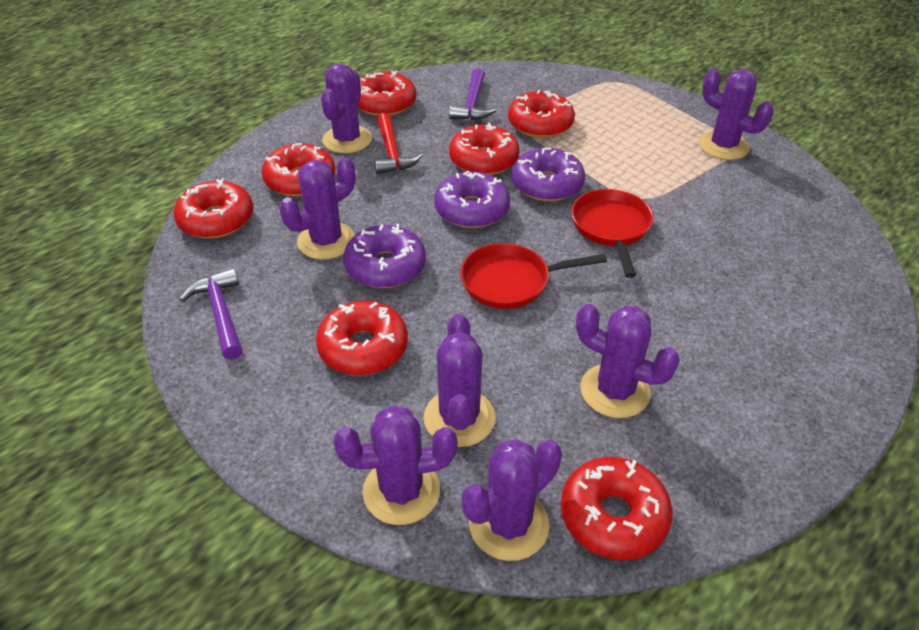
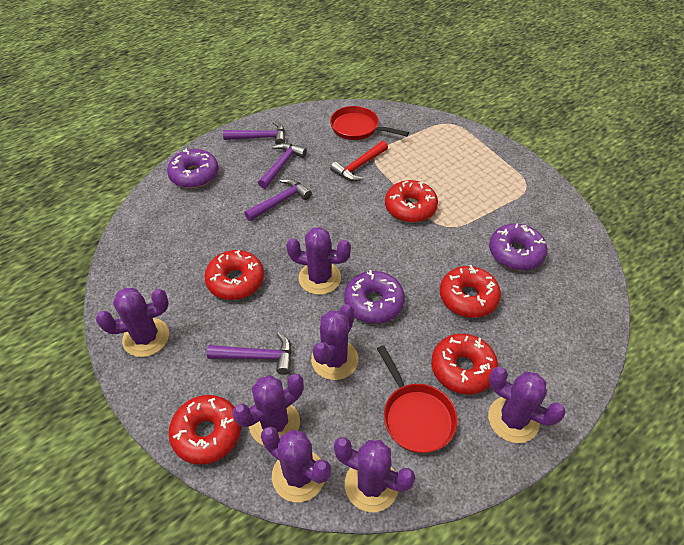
purple hammer: 2 -> 4
red donut: 7 -> 5

